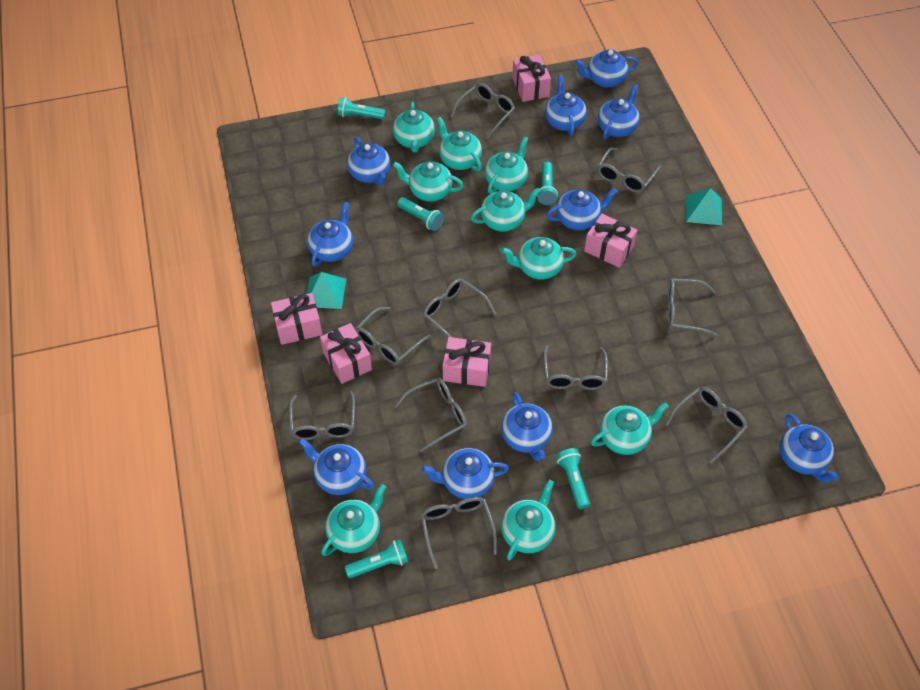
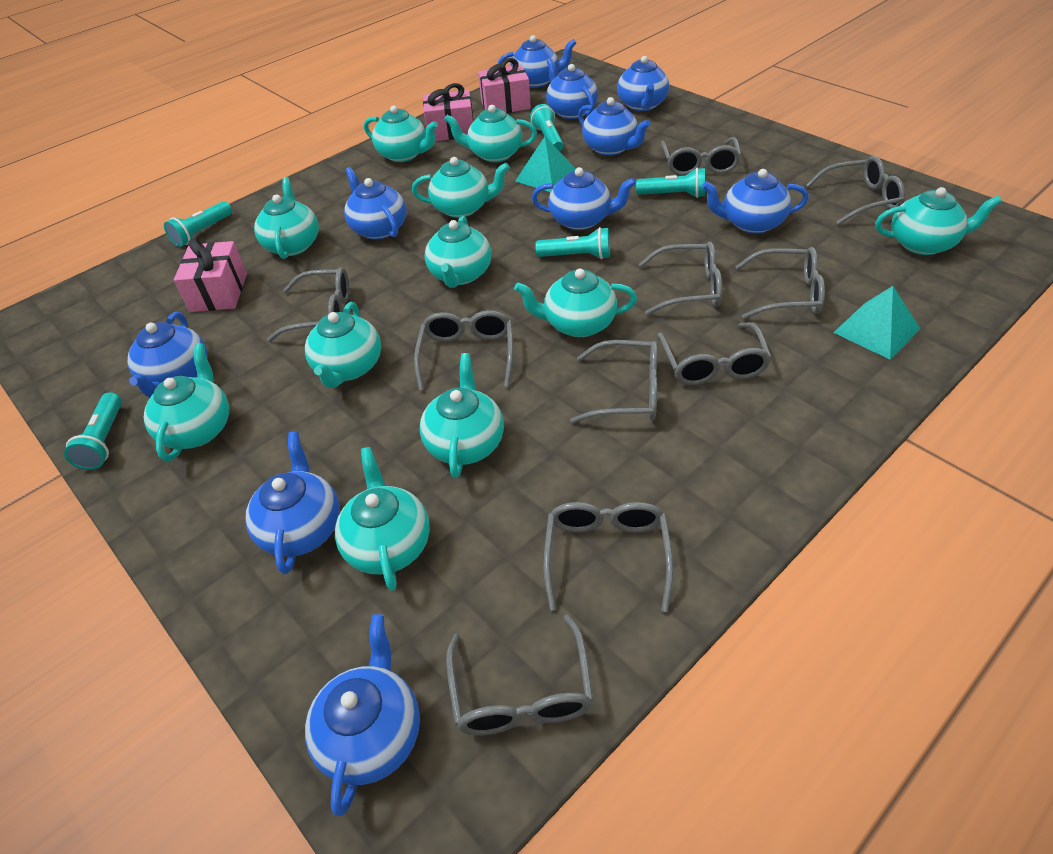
pink gift: 5 -> 3
turquoise teapot: 9 -> 11

